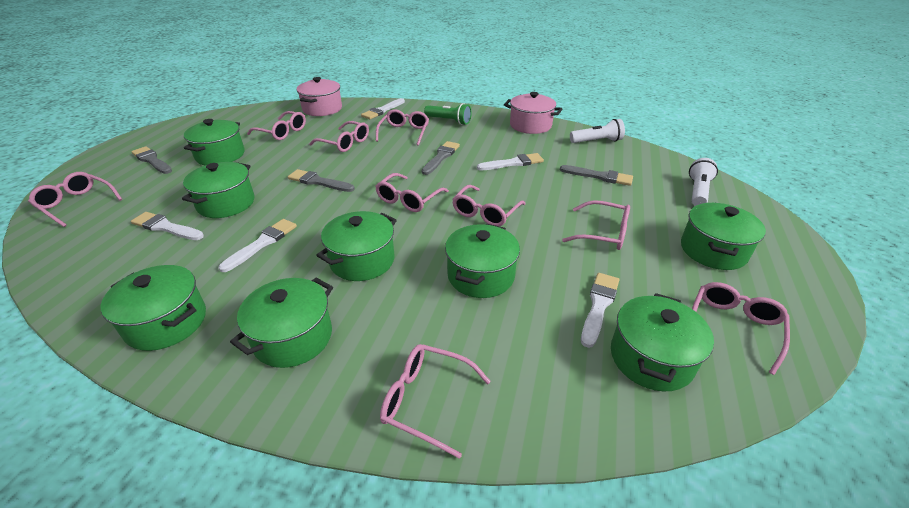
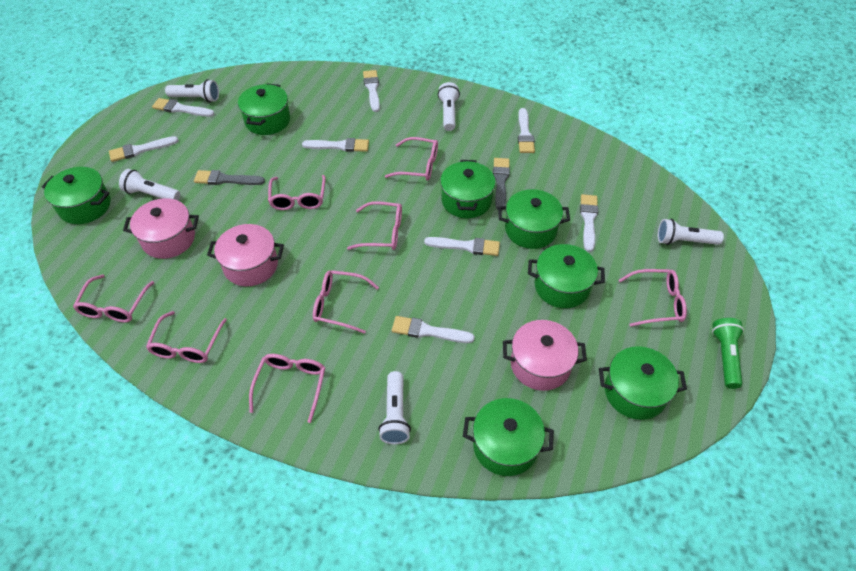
green pot: 8 -> 7
grey brush: 4 -> 2
pink glasses: 9 -> 8
pink pot: 2 -> 3
white brush: 5 -> 8
white flashlight: 2 -> 5

